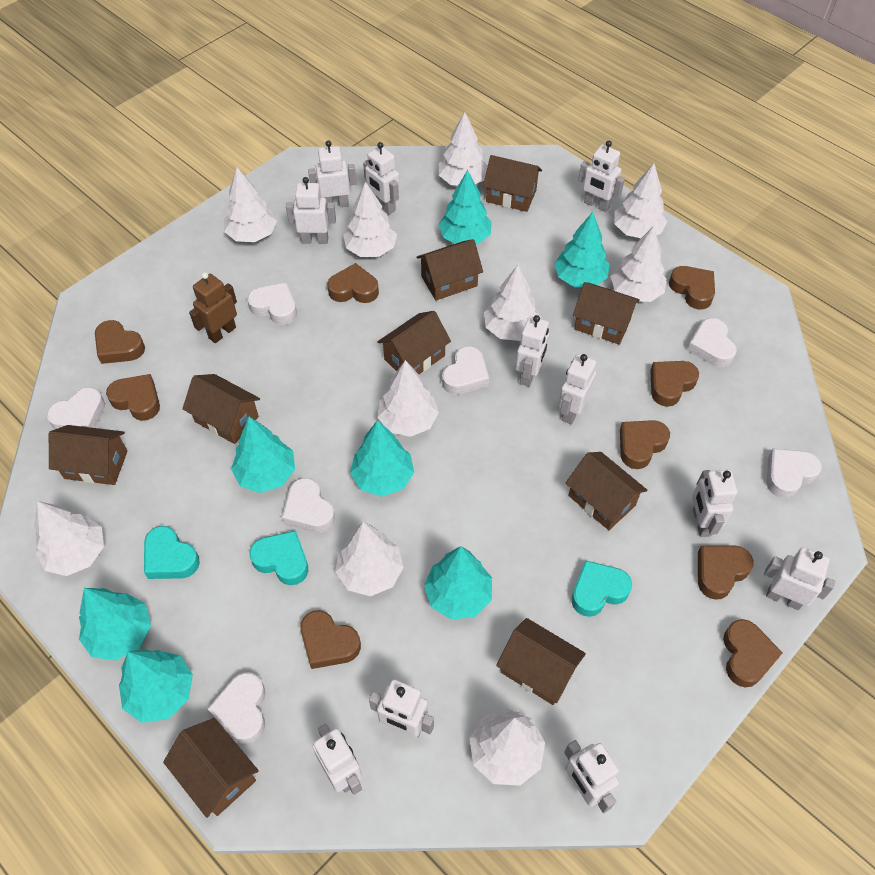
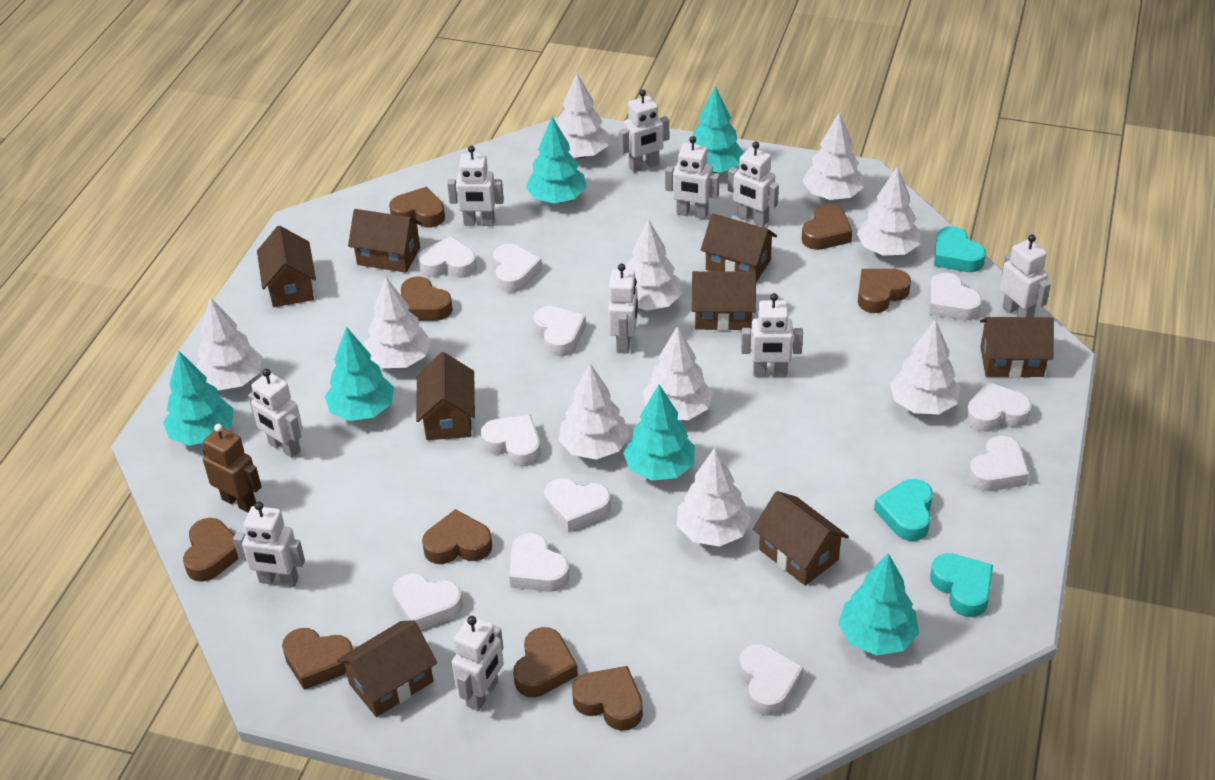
brown house: 9 -> 8
turquoise tree: 7 -> 6
white heart: 7 -> 11
white robot: 11 -> 10

